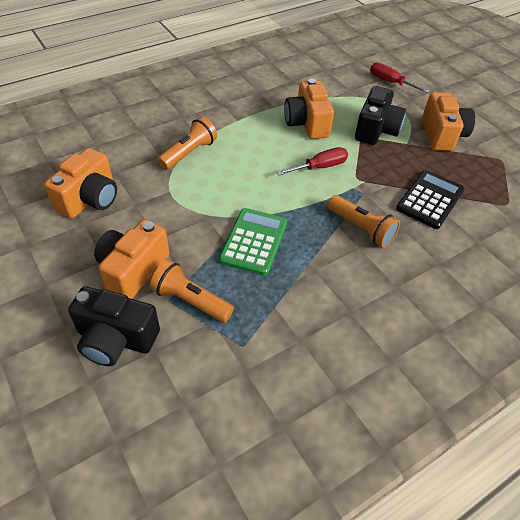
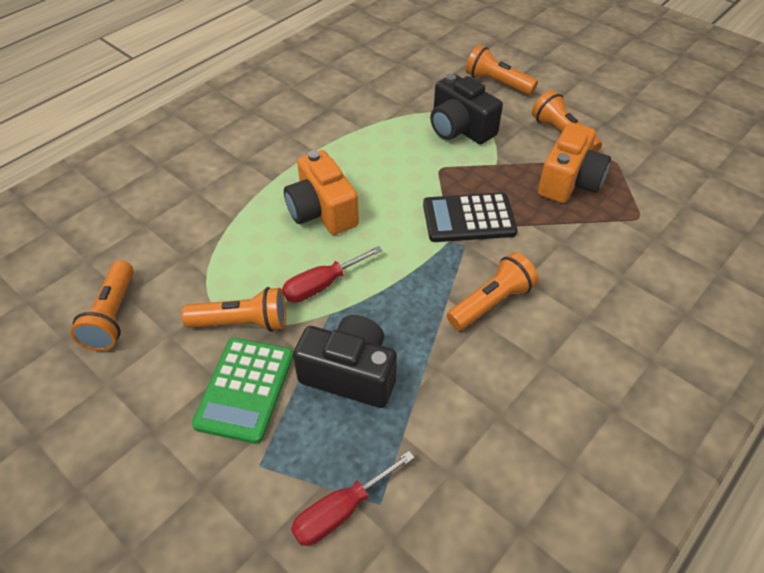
orange camera: 4 -> 2
orange flashlight: 3 -> 5

